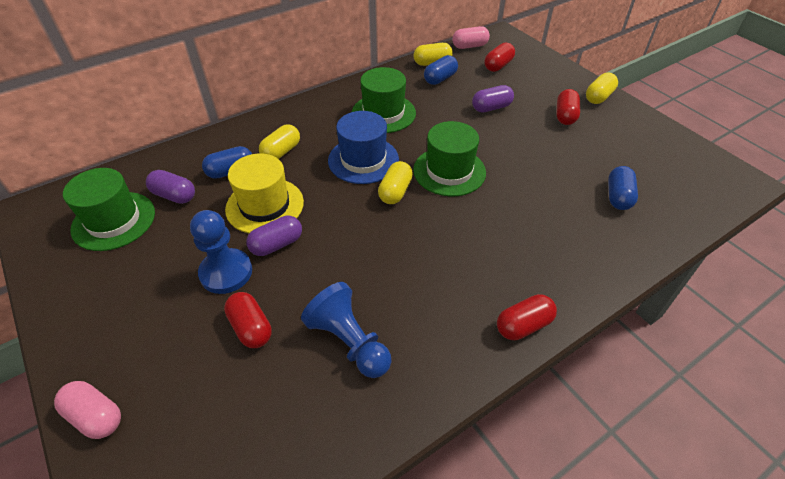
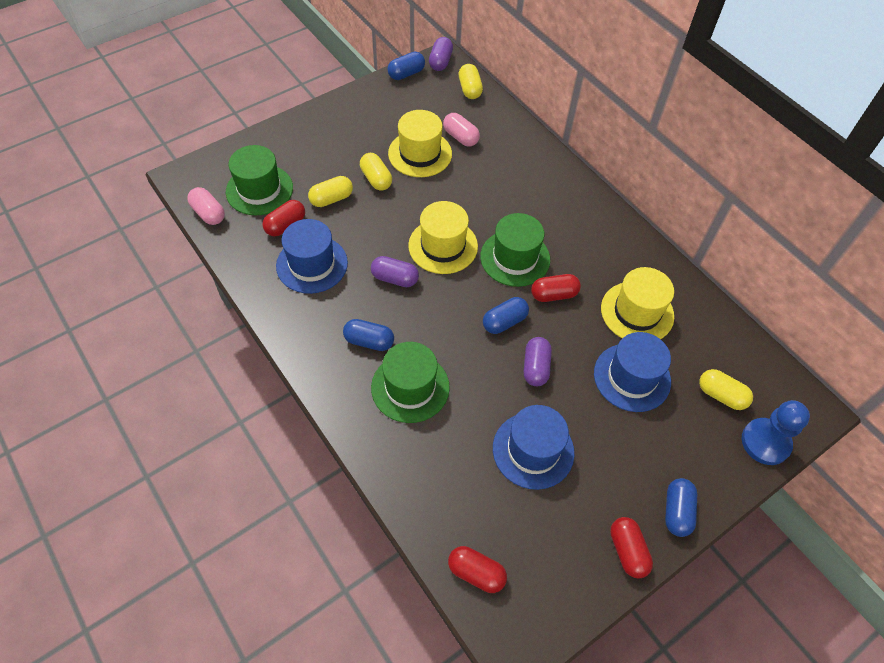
blue capsule: 3 -> 4
blue hat: 1 -> 3
blue pawn: 2 -> 1
yellow hat: 1 -> 3

